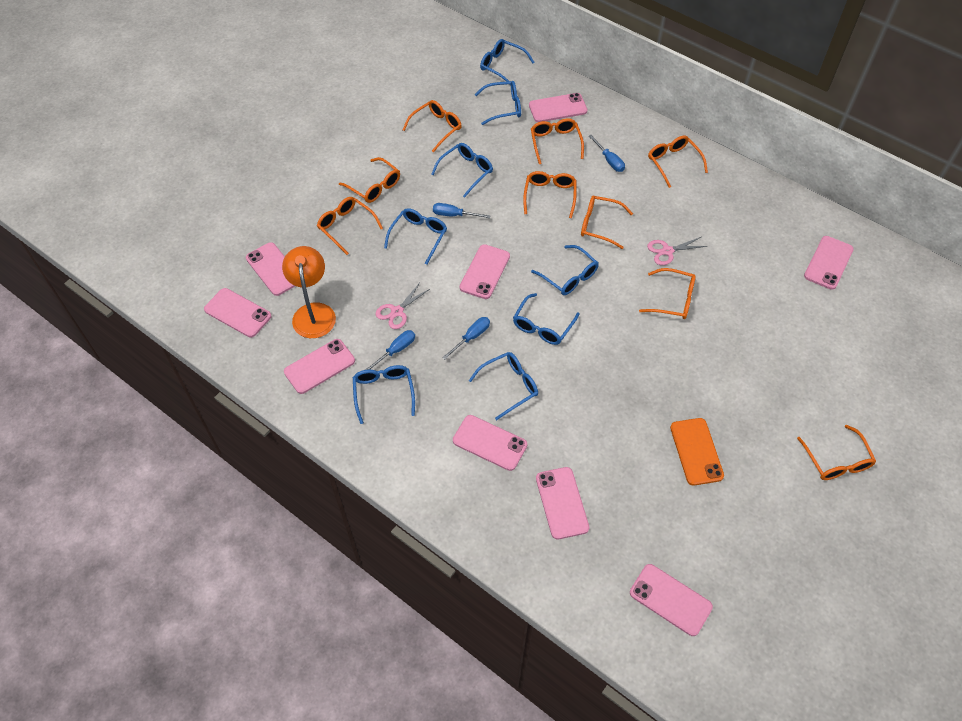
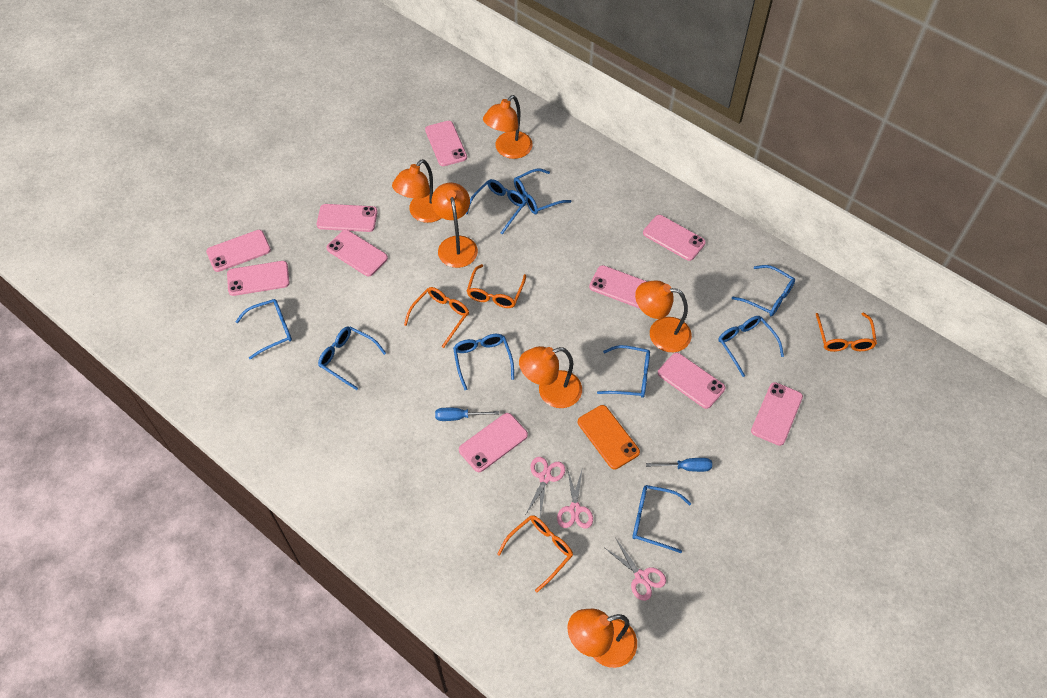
blue glasses: 8 -> 9
blue screwdriver: 4 -> 2
orange glasses: 9 -> 4
orange lamp: 1 -> 6
pink phone: 9 -> 10
pink scissors: 2 -> 3

